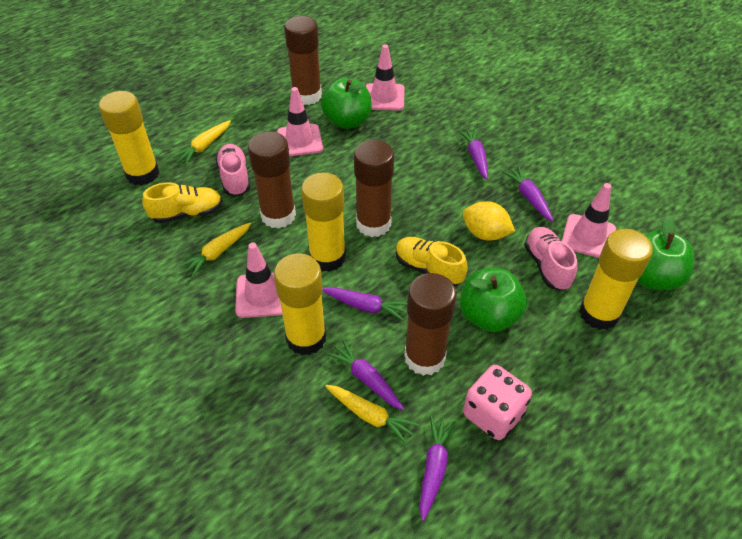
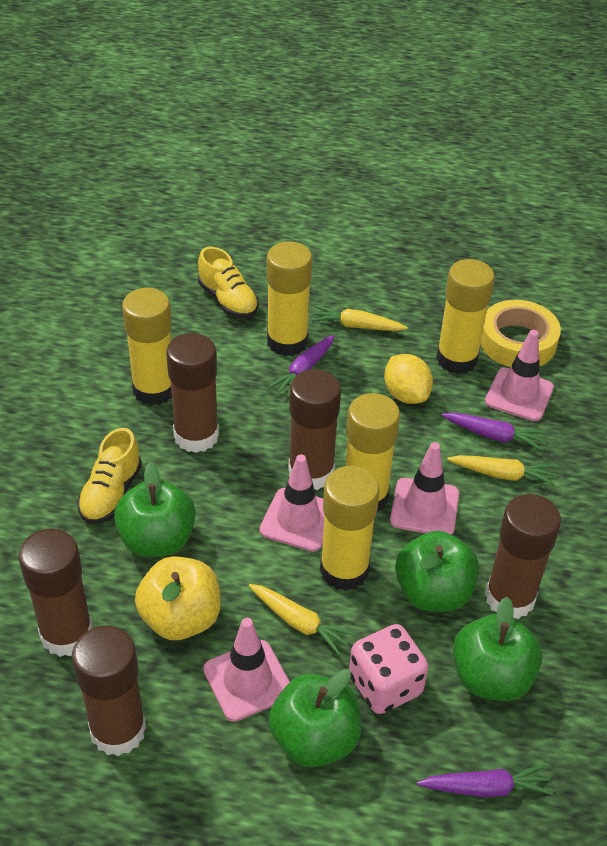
brown glue stick: 4 -> 5
green apple: 3 -> 4
pink shoe: 2 -> 0
purple carrot: 5 -> 3
yellow apple: 0 -> 1
yellow glue stick: 4 -> 5
yellow tape: 0 -> 1

